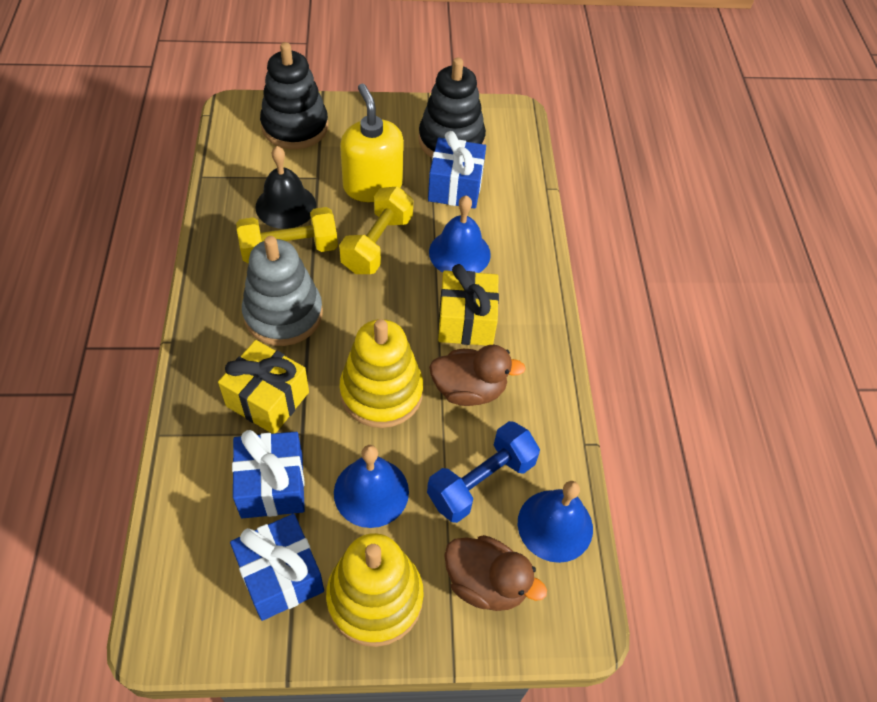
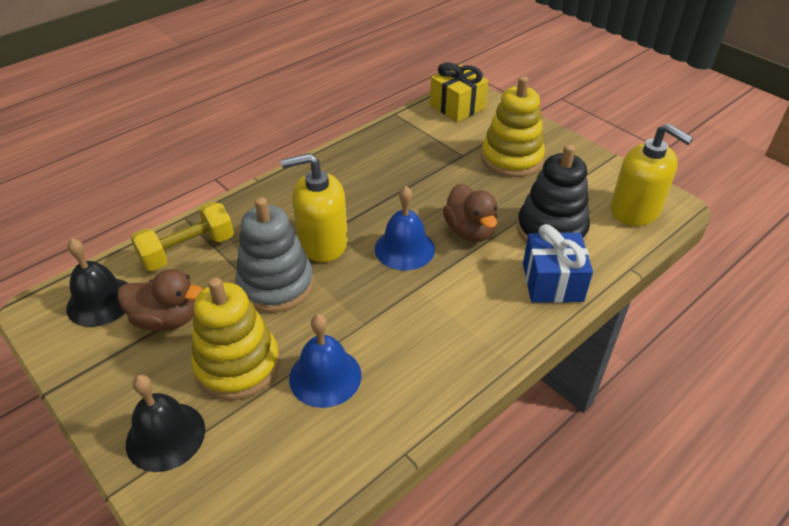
black bell: 1 -> 2
black stacking toy: 2 -> 1
blue bell: 3 -> 2
blue dumbbell: 1 -> 0
blue gift: 3 -> 1
yellow dumbbell: 2 -> 1
yellow gift: 2 -> 1
yellow soap dispenser: 1 -> 2

